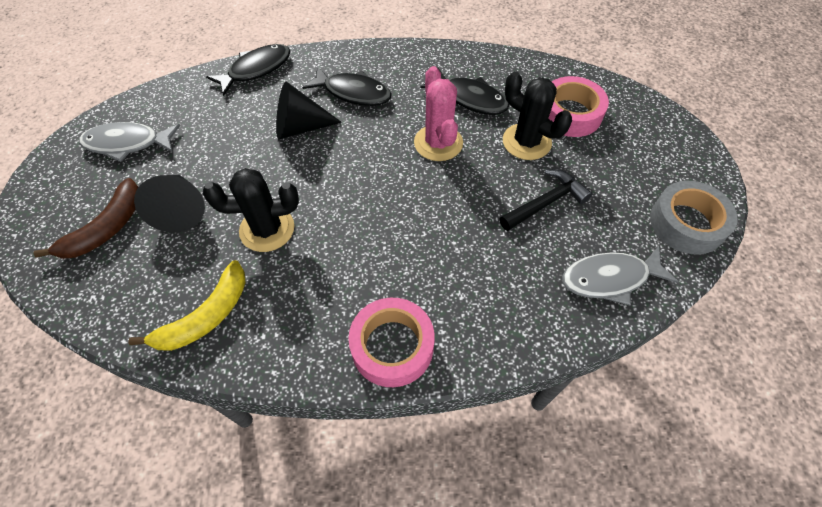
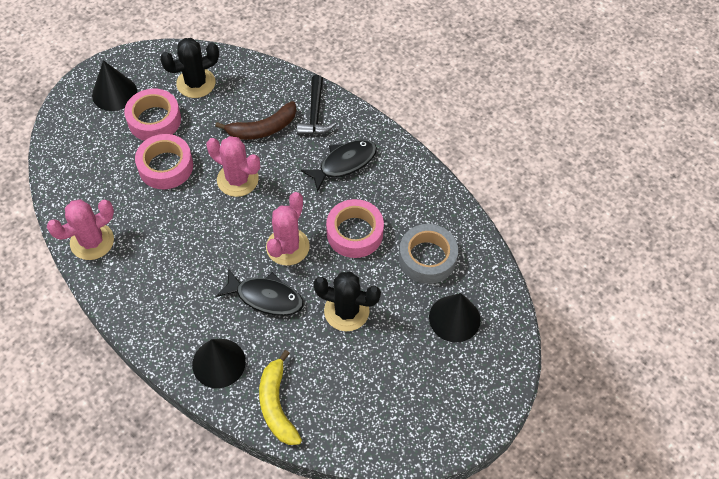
black cone: 2 -> 3
black fish: 3 -> 2
grey fish: 2 -> 0
pink cactus: 1 -> 3
pink tape: 2 -> 3

